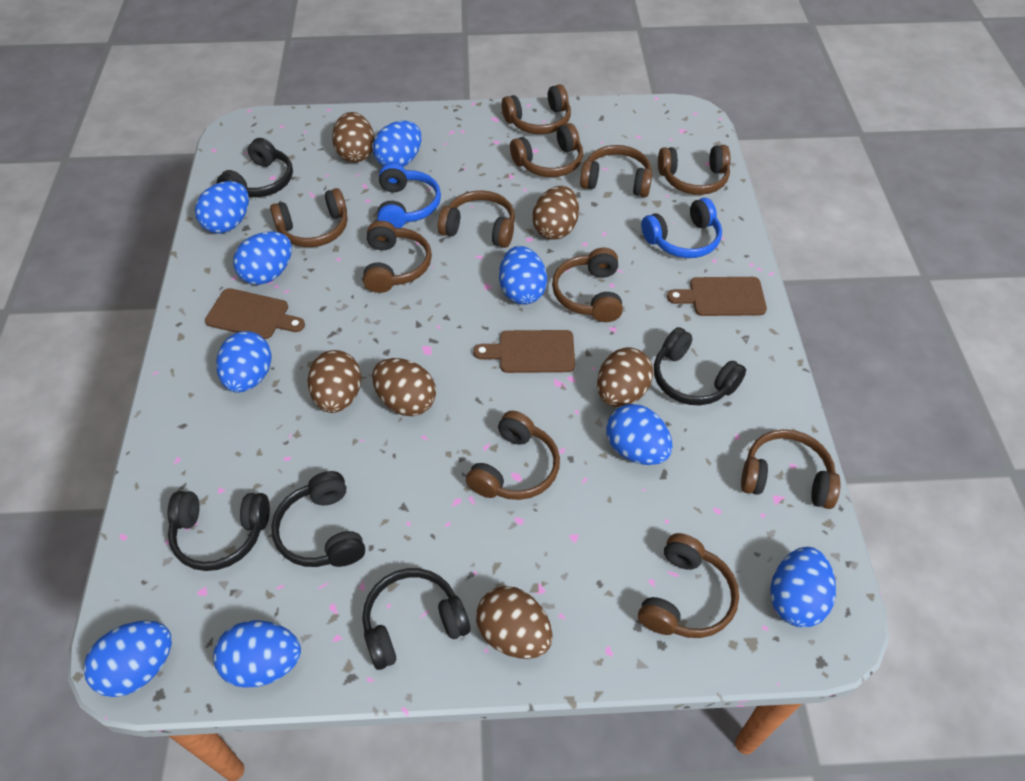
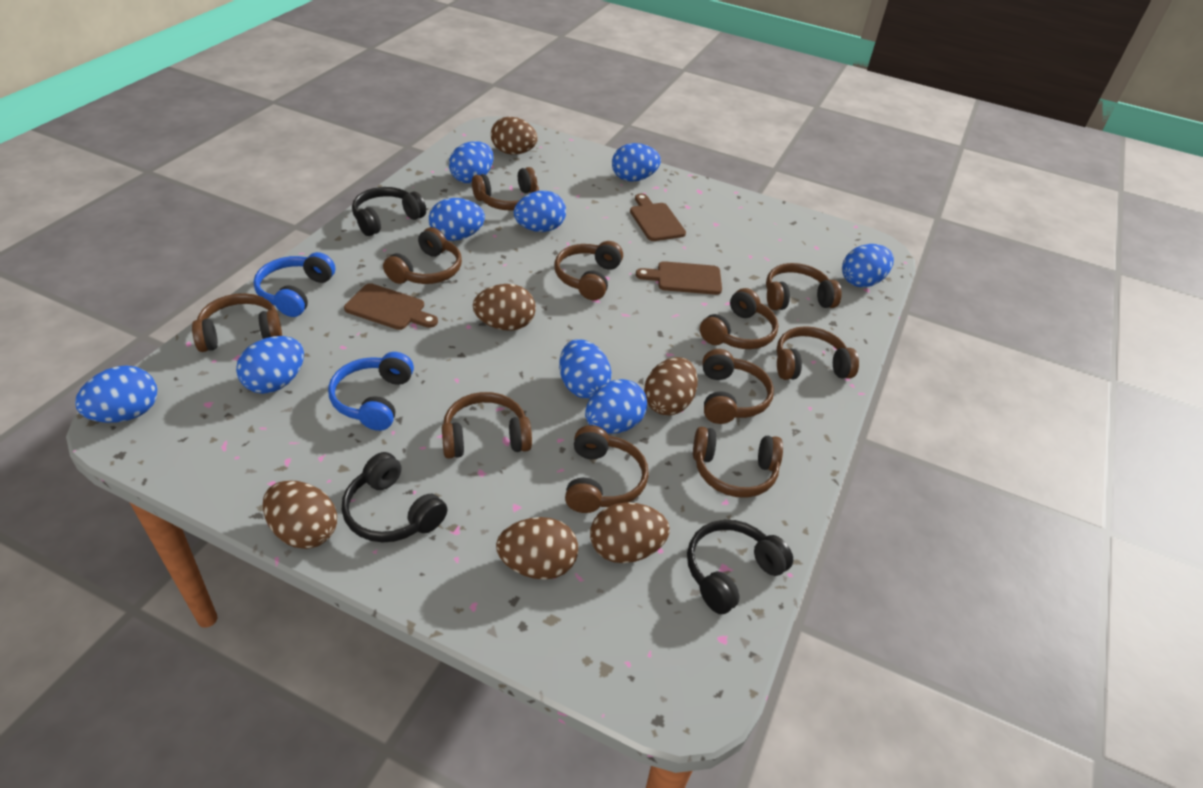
black headphones: 5 -> 3

